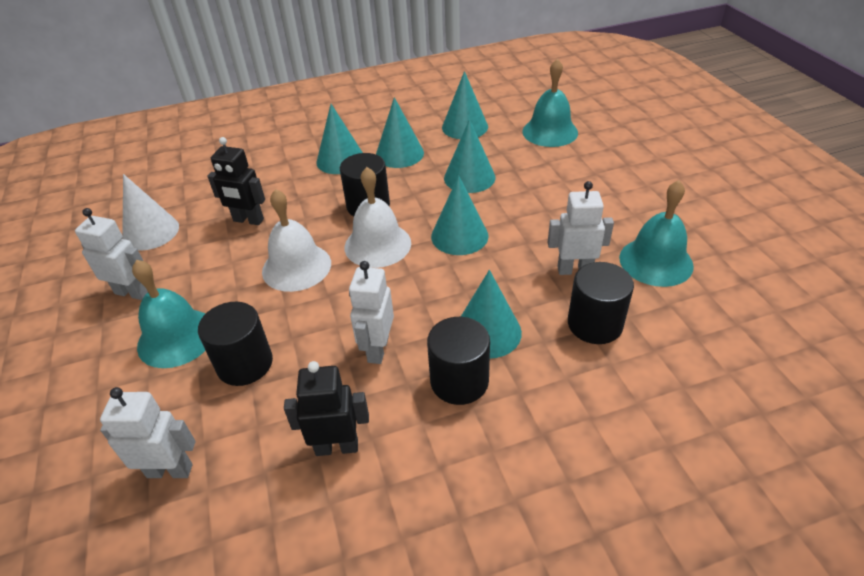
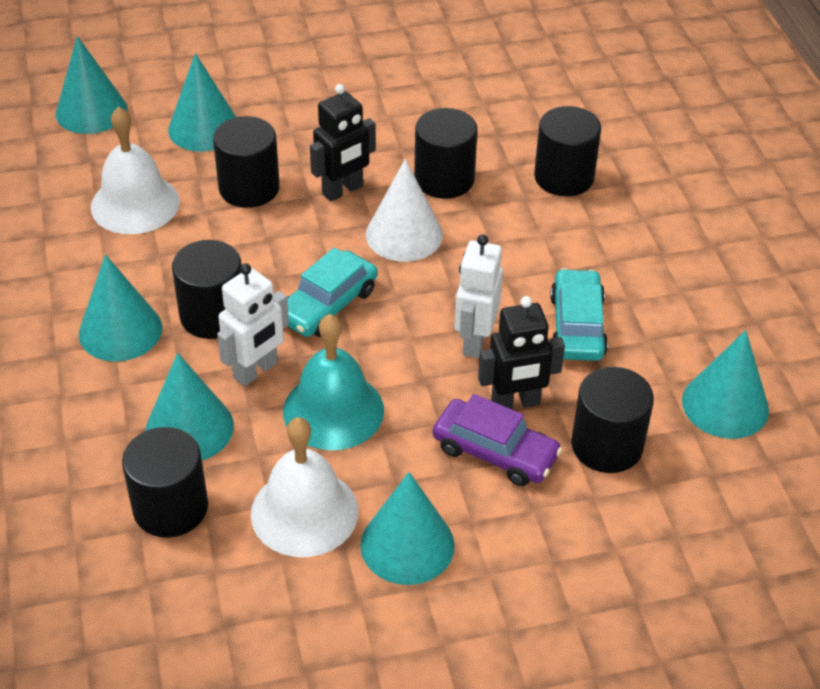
black cylinder: 4 -> 6
purple car: 0 -> 1
turquoise bell: 3 -> 1
turquoise car: 0 -> 2
white robot: 4 -> 2

